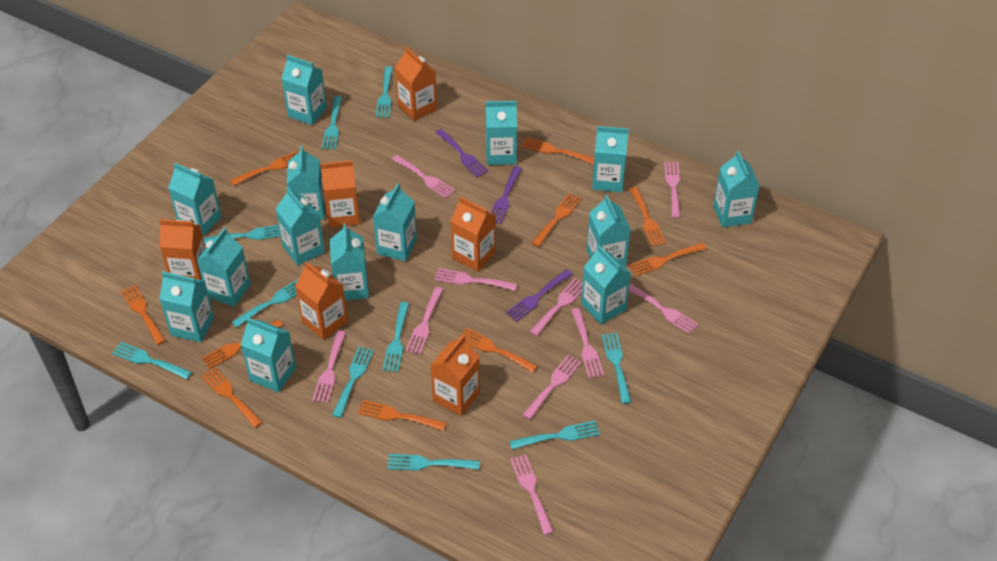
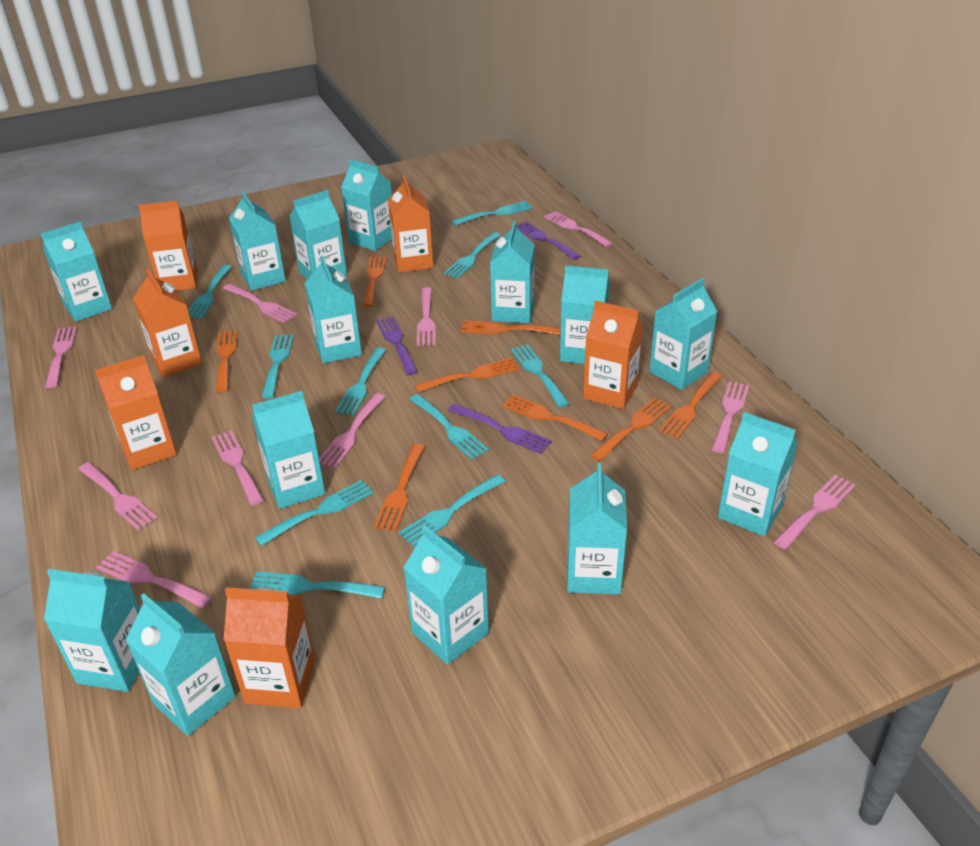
orange fork: 10 -> 8

